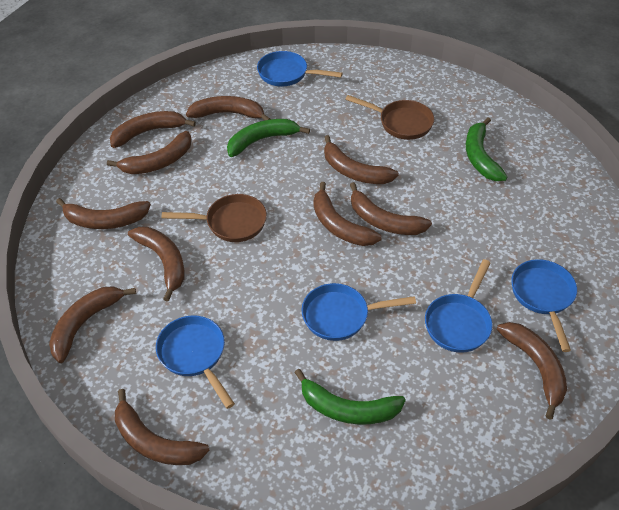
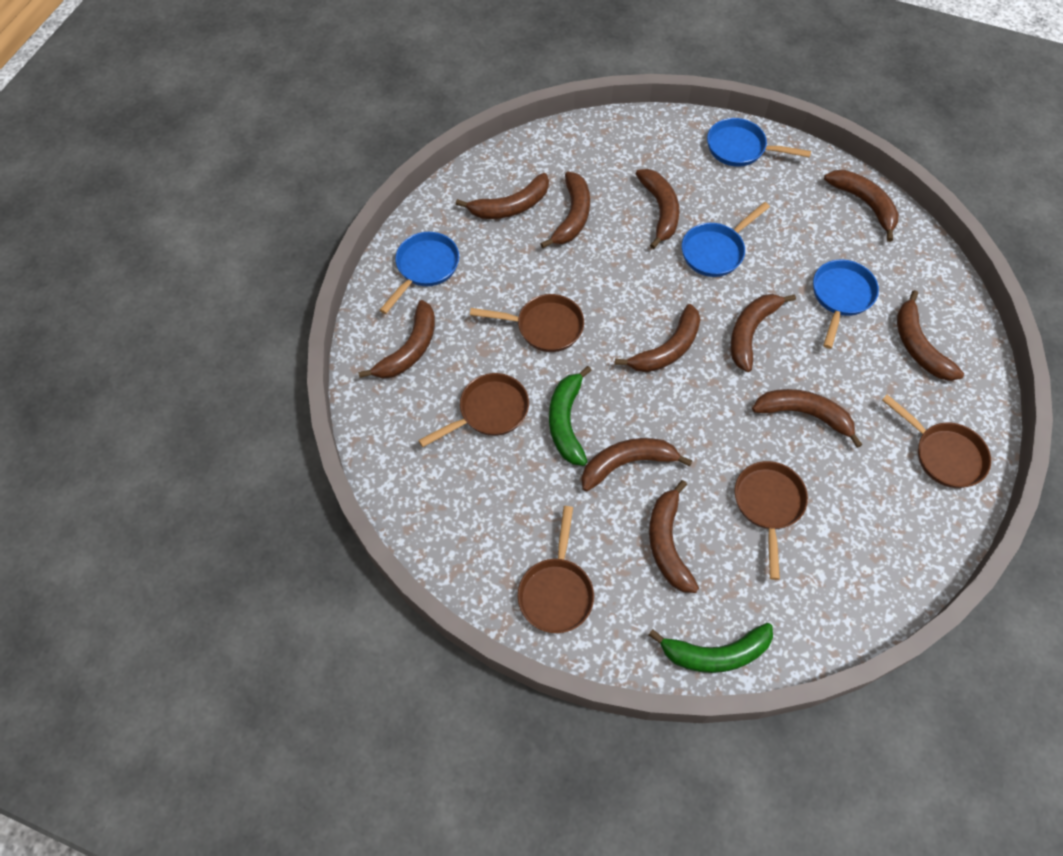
blue pan: 5 -> 4
brown pan: 2 -> 5
green banana: 3 -> 2

